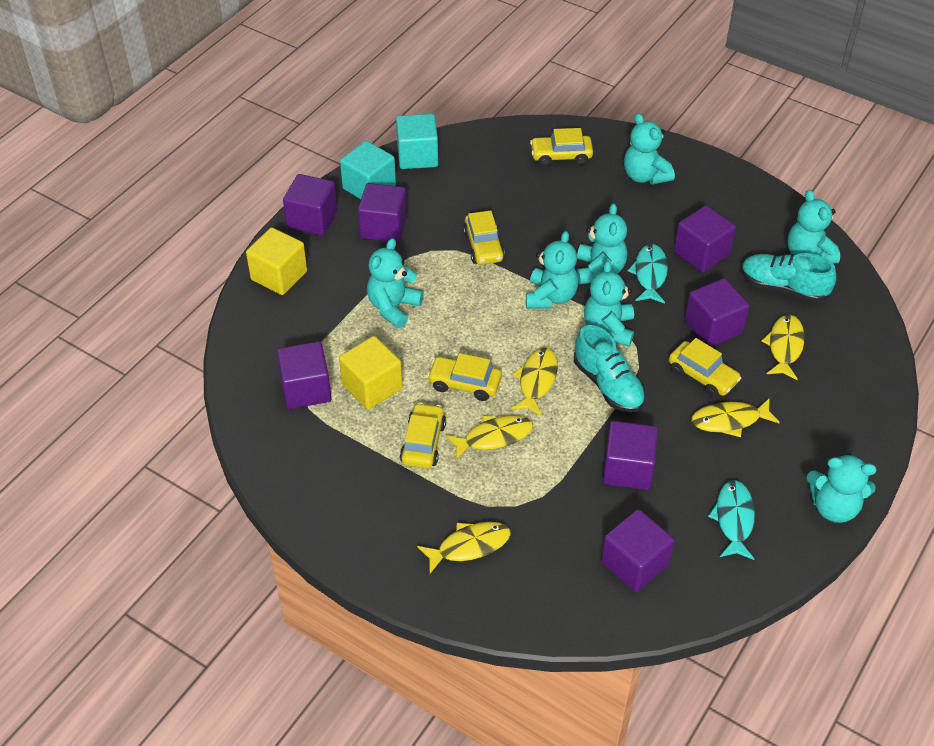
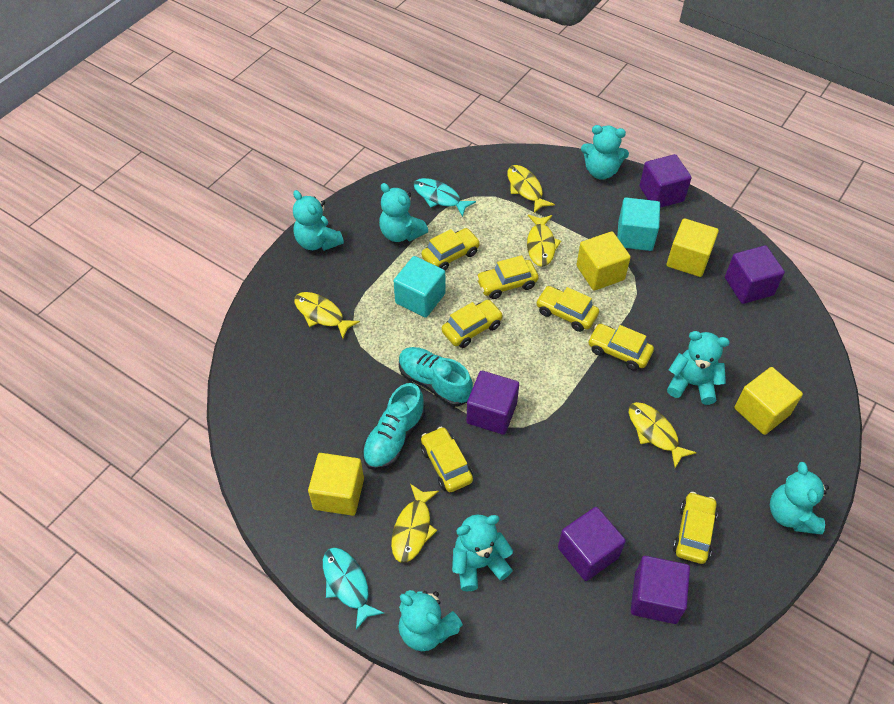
purple cube: 7 -> 5
yellow car: 5 -> 7
yellow cube: 2 -> 4

